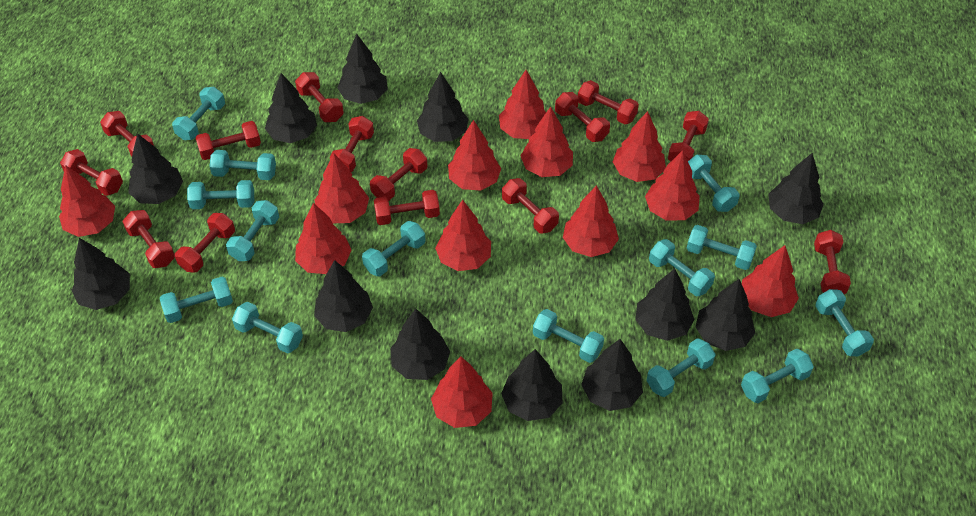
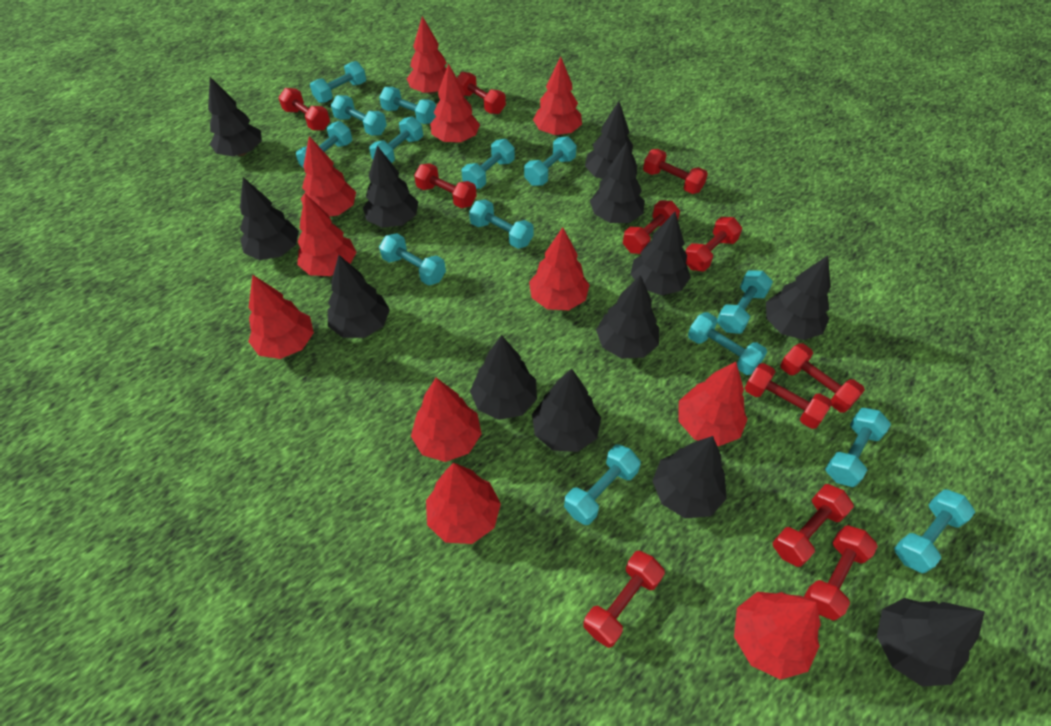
black tree: 12 -> 13
red dumbbell: 14 -> 11
red tree: 12 -> 11

